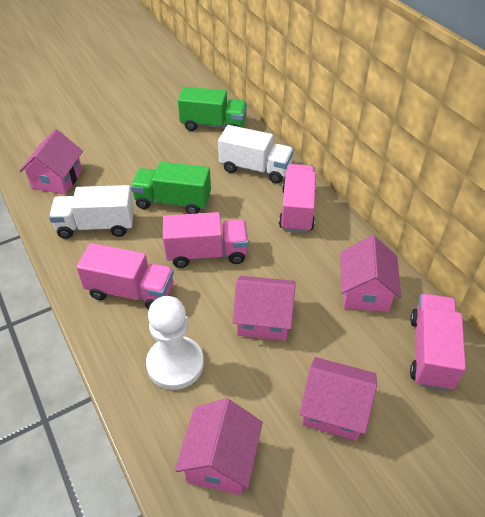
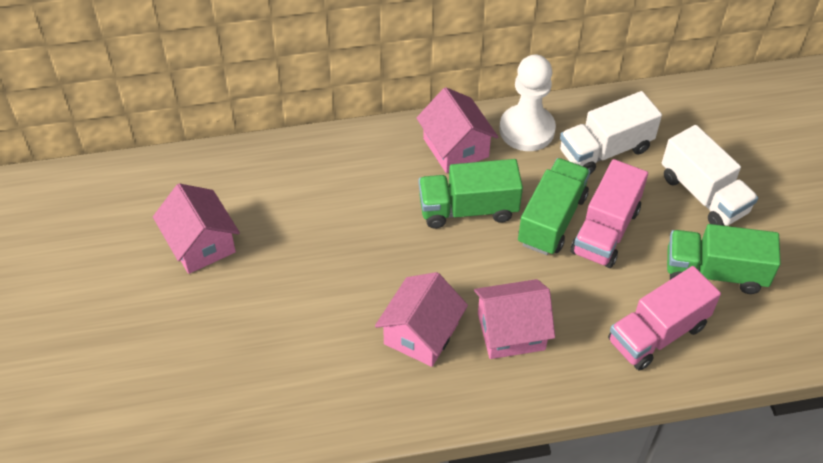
green truck: 2 -> 3
pink house: 5 -> 4
pink truck: 4 -> 2

